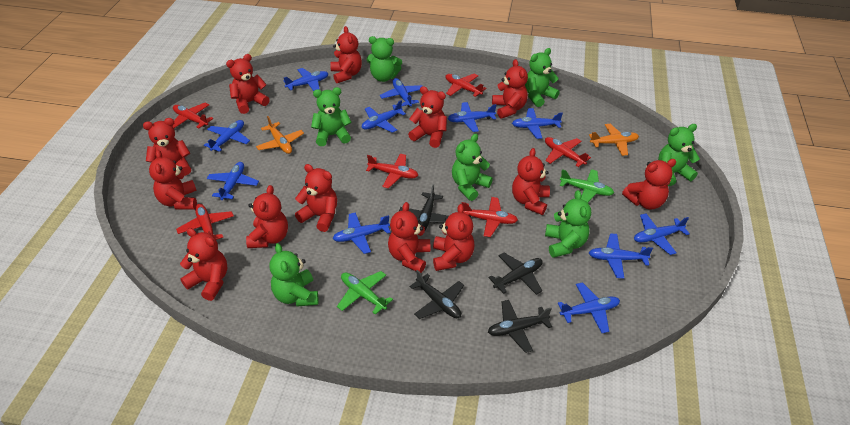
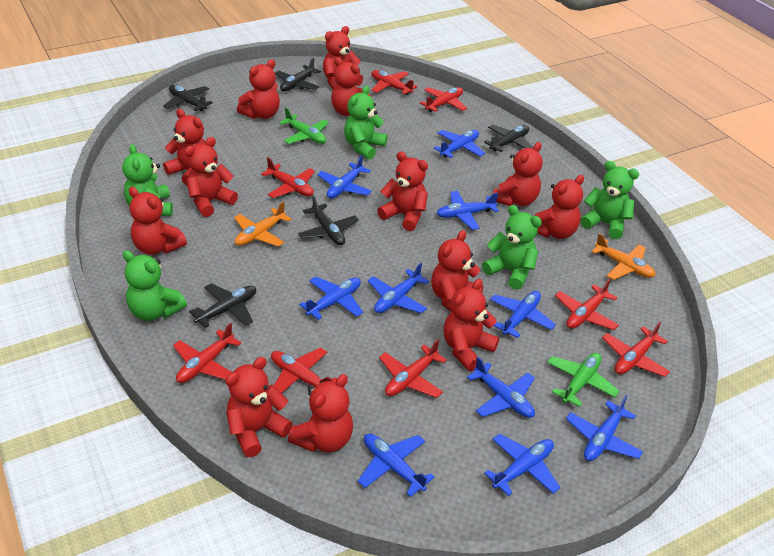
black plane: 4 -> 5
blue plane: 11 -> 10
green teddy bear: 7 -> 5
red plane: 6 -> 8

